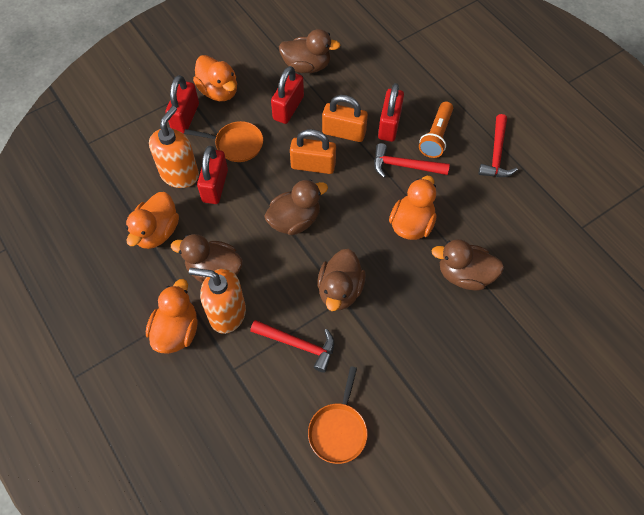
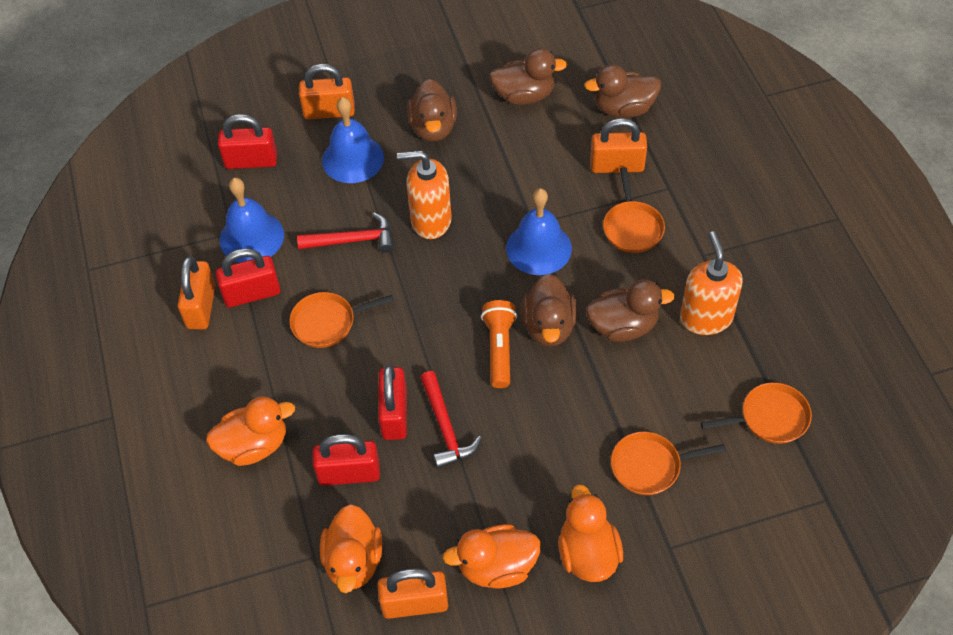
blue bell: 0 -> 3
orange padlock: 2 -> 4
orange pan: 2 -> 4
red hammer: 3 -> 2

